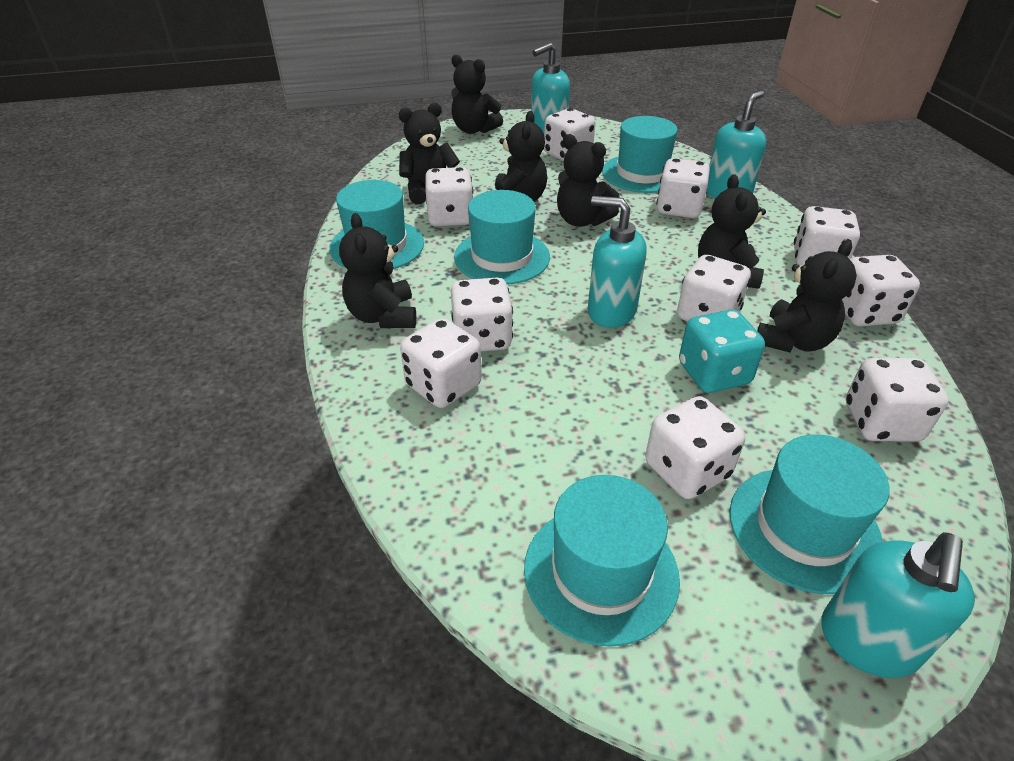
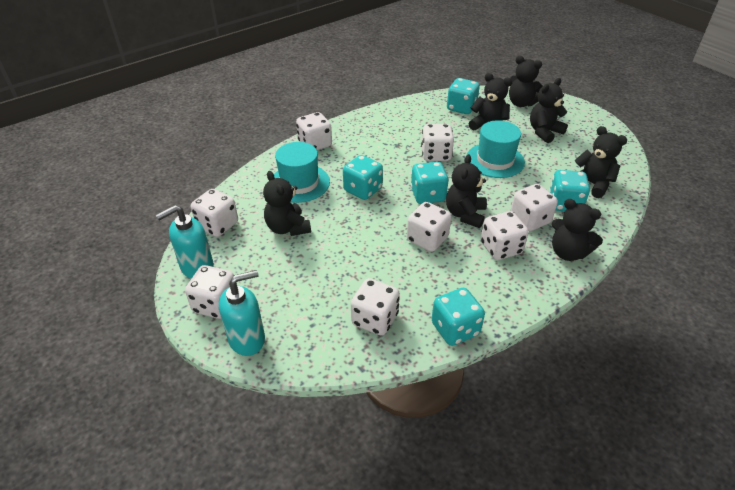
turquoise dice: 1 -> 5
turquoise hat: 5 -> 2
turquoise soap dispenser: 4 -> 2
white dice: 10 -> 8

